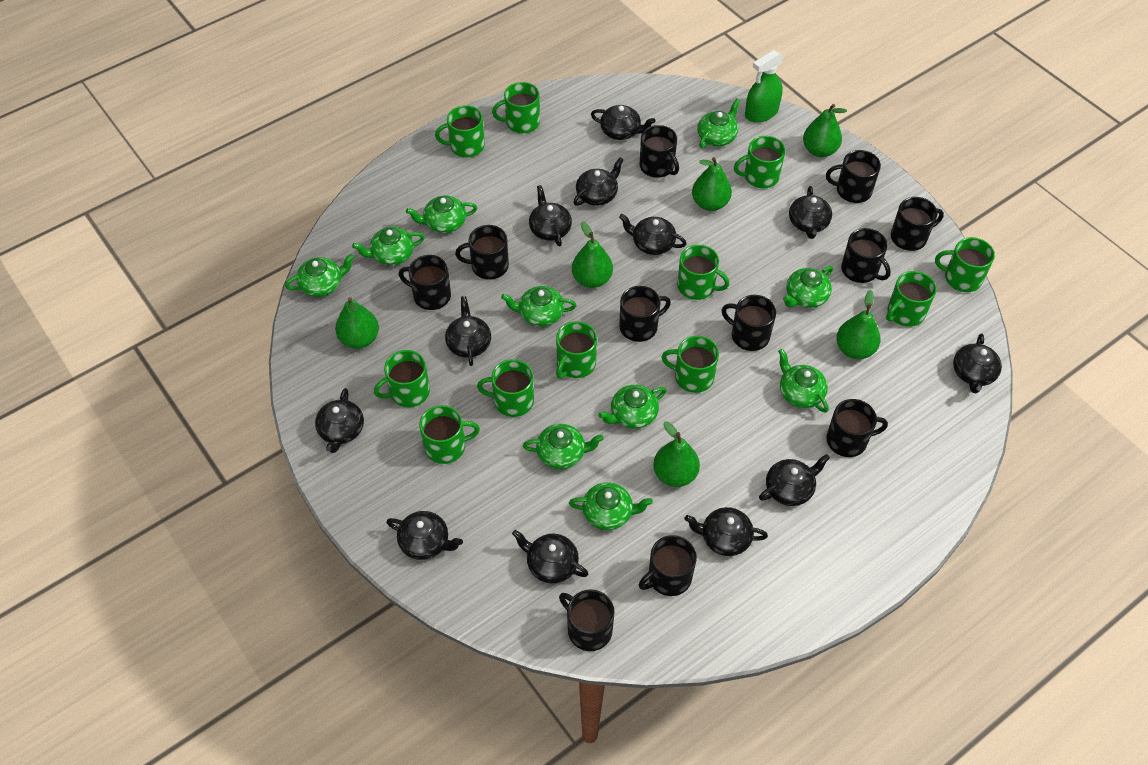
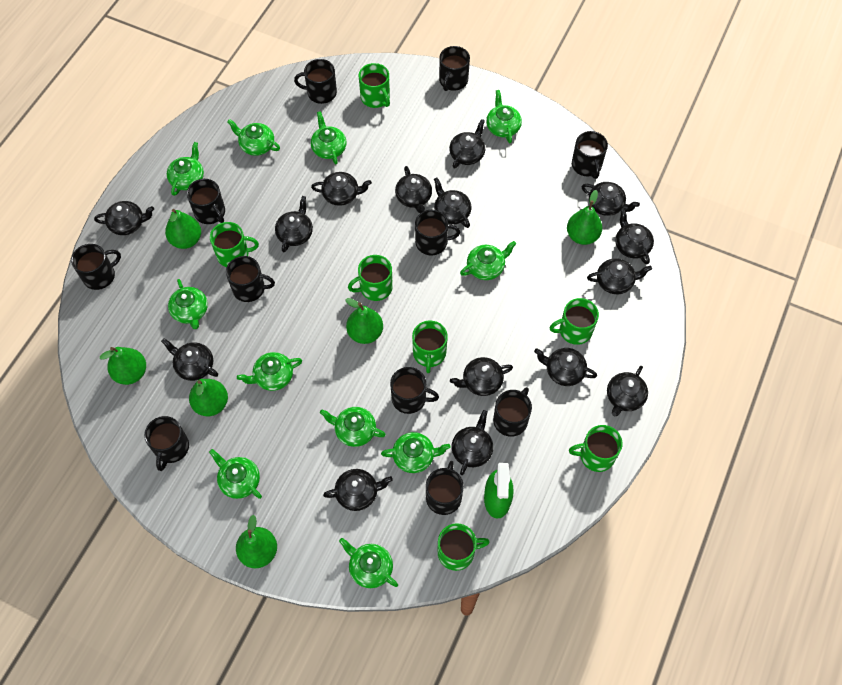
black teapot: 12 -> 15
green mug: 11 -> 7
green teapot: 10 -> 11

